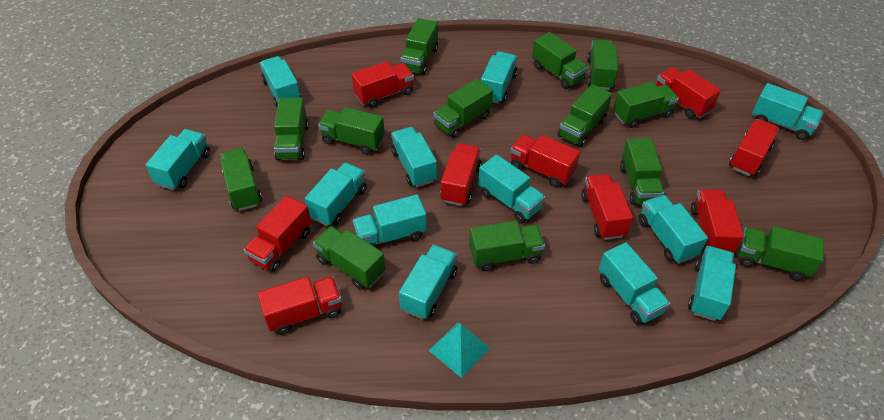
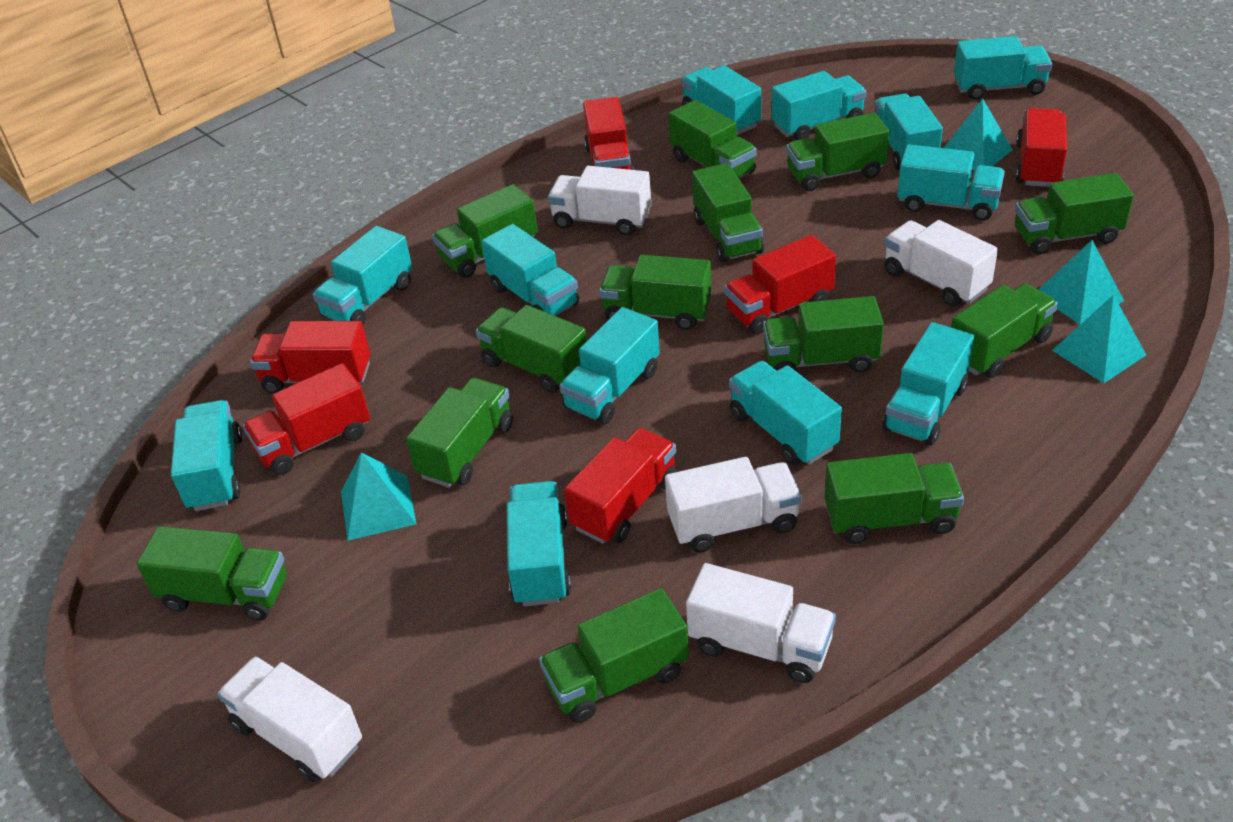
red truck: 9 -> 6
turquoise pyramid: 1 -> 4
white truck: 0 -> 5

